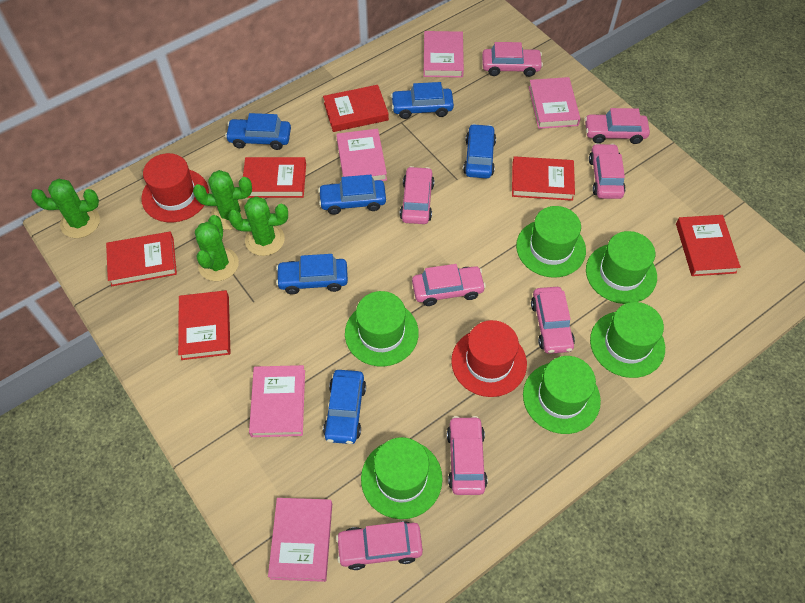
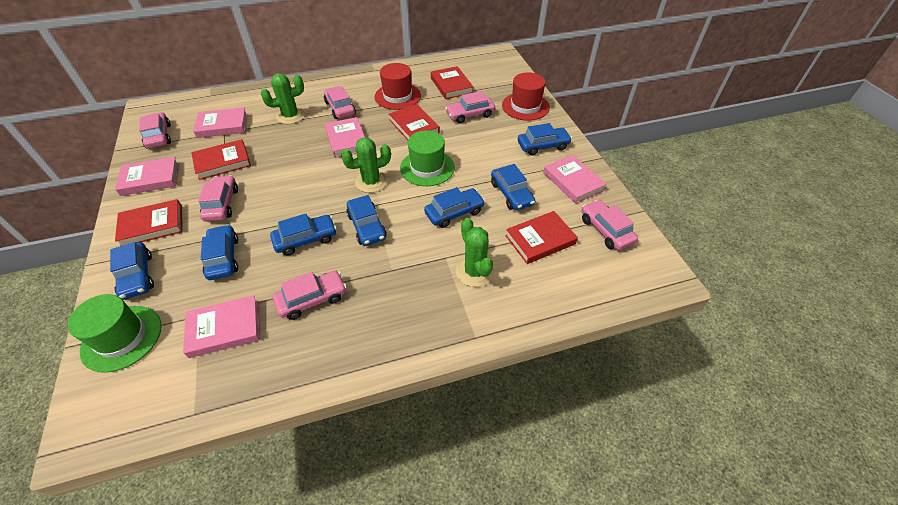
blue car: 6 -> 7
green cactus: 4 -> 3
green hat: 6 -> 2
pink car: 8 -> 6
red book: 6 -> 5

